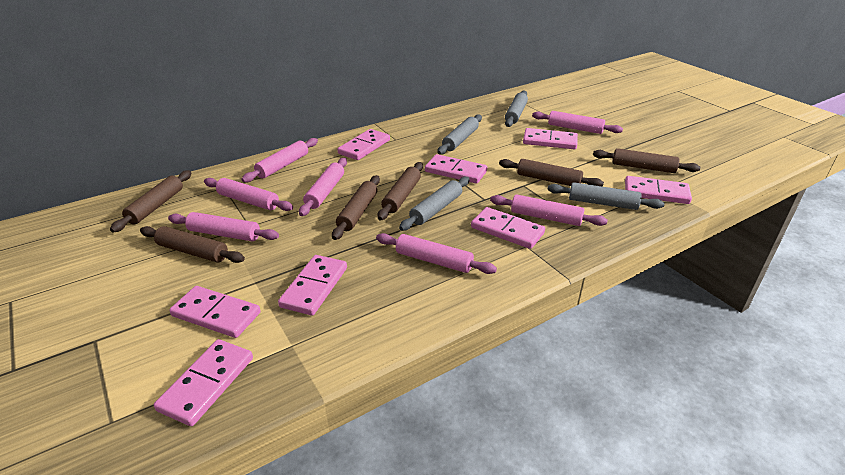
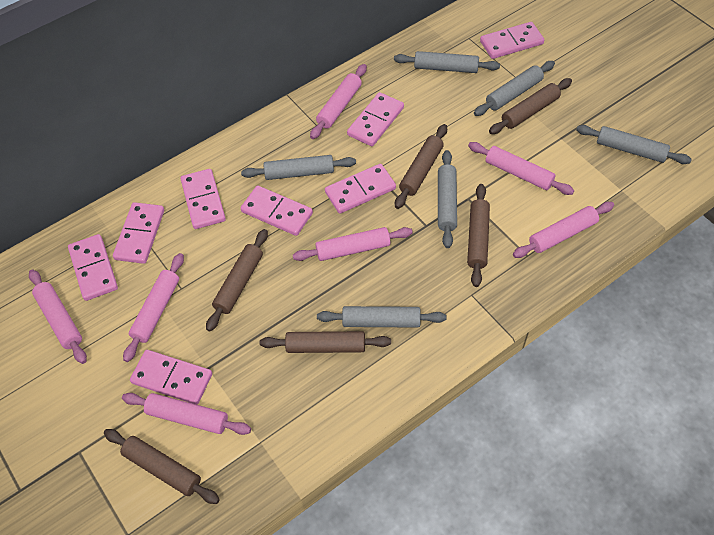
grey rolling pin: 4 -> 6

